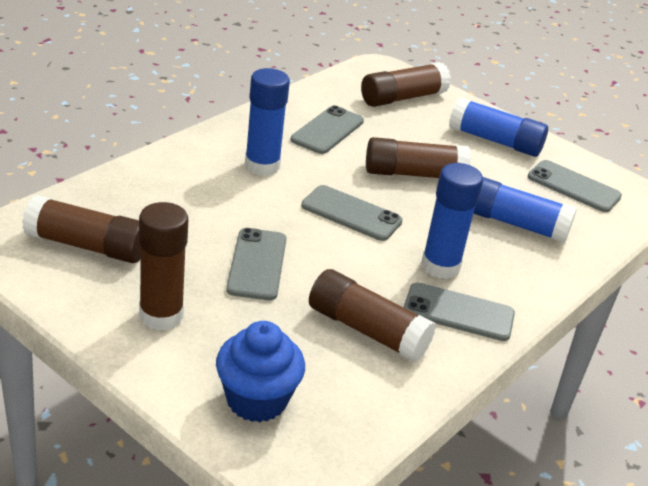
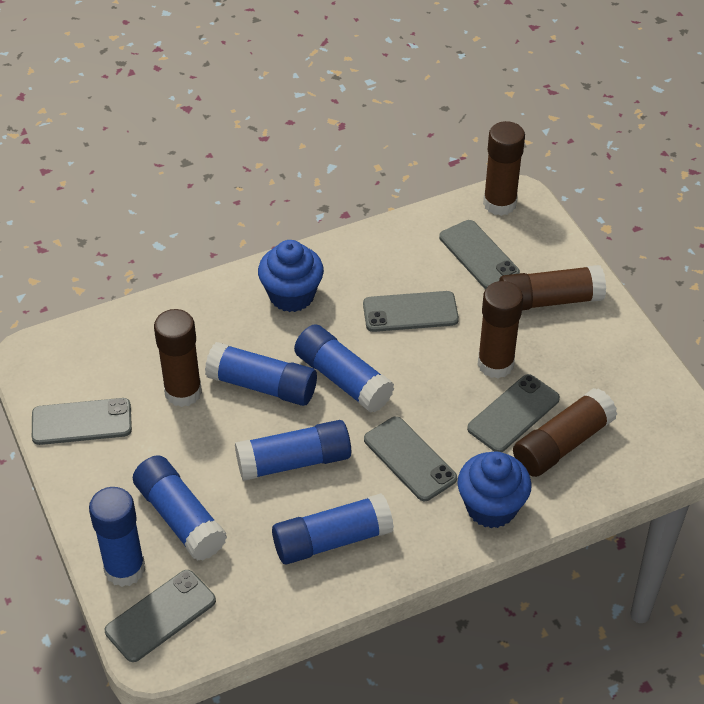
blue cupcake: 1 -> 2
blue glue stick: 4 -> 6
grey phone: 5 -> 6

